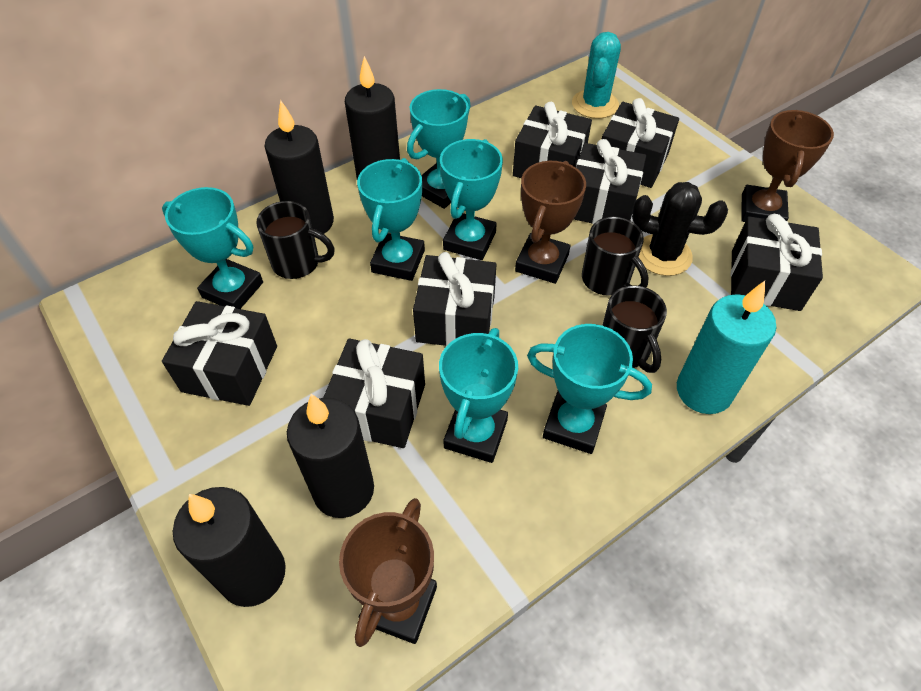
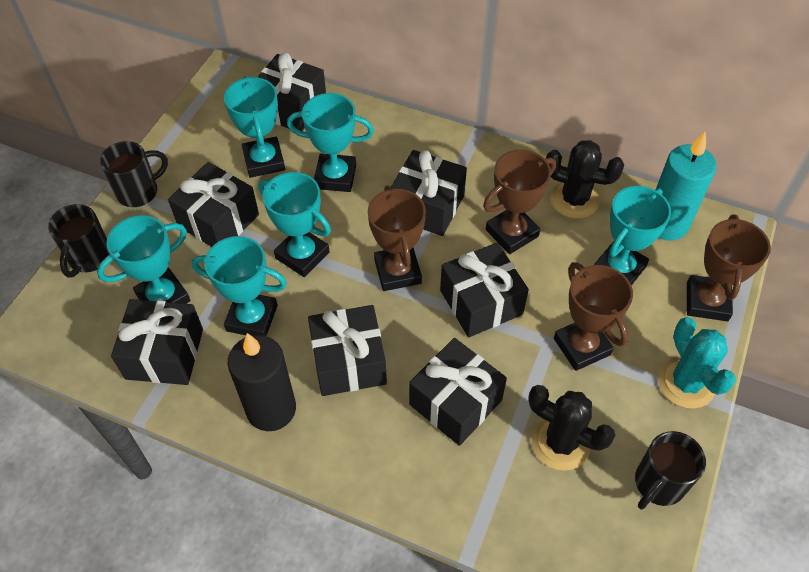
black cactus: 1 -> 2
black candle: 4 -> 1
brown trophy: 3 -> 4

